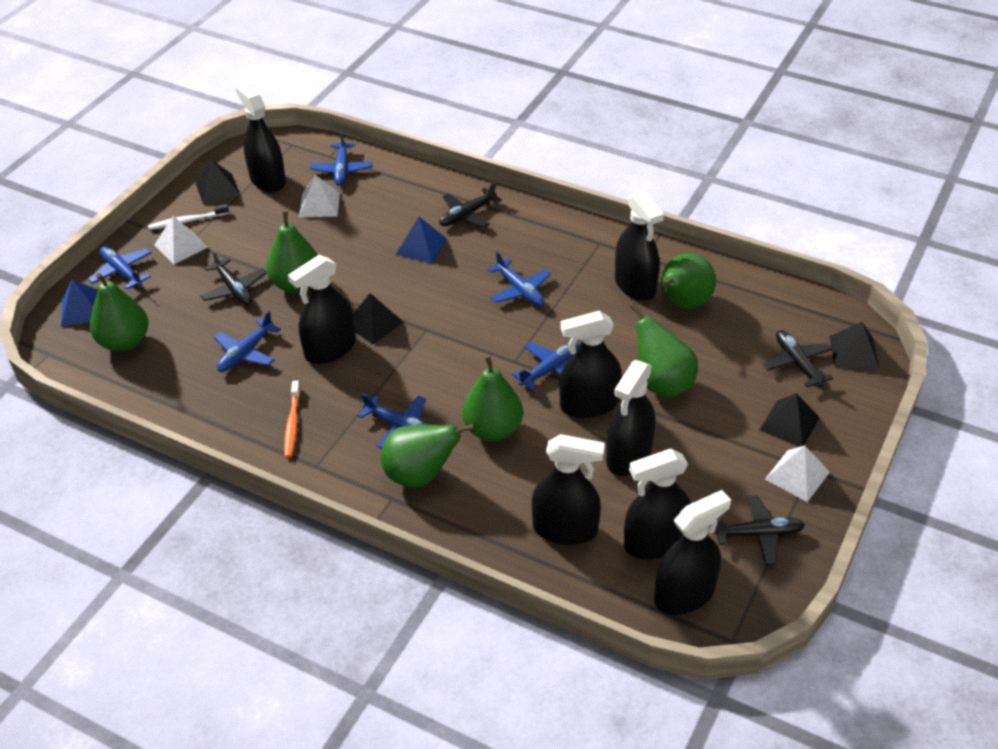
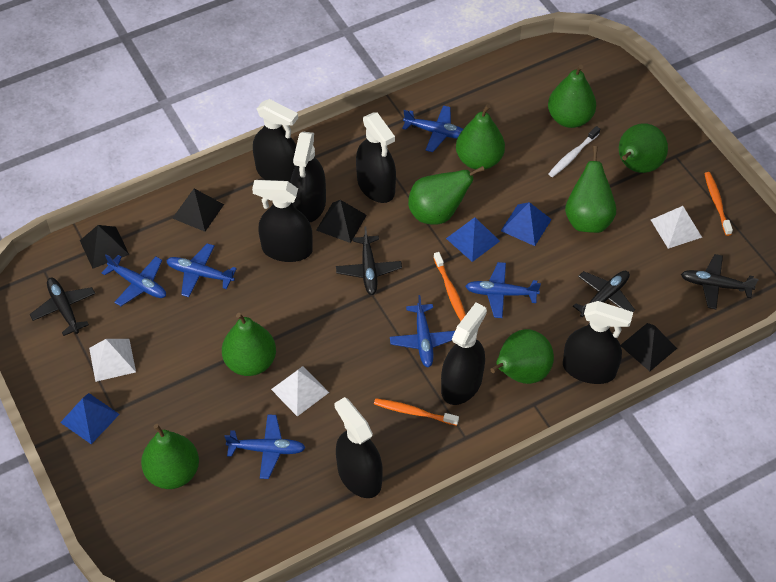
black spray bottle: 8 -> 7
blue pyramid: 2 -> 3
green pear: 6 -> 8
orange toothbrush: 1 -> 3

